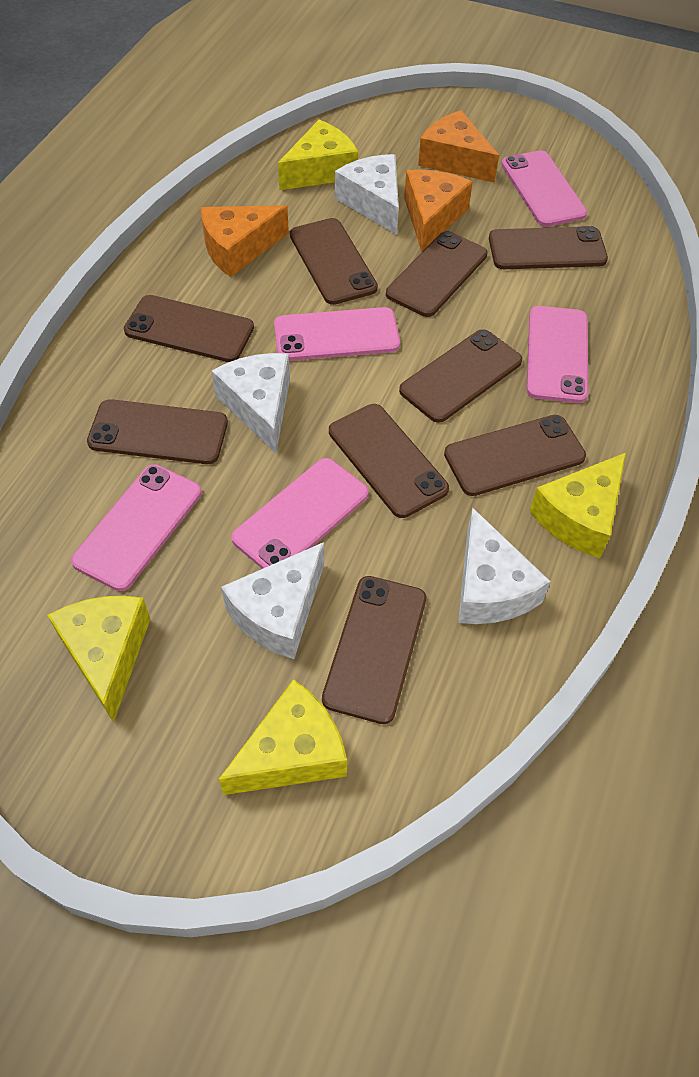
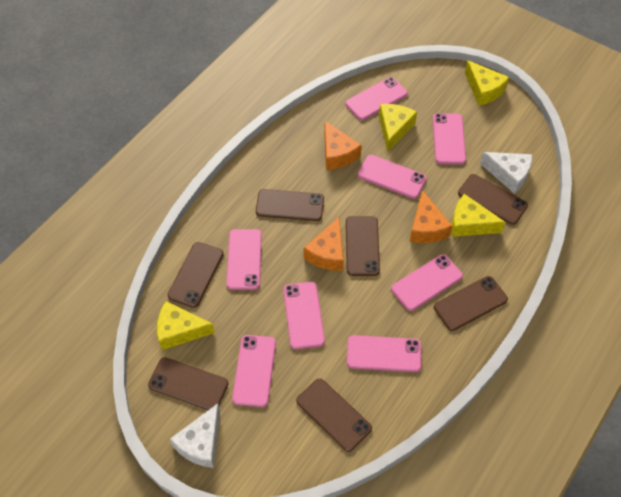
brown phone: 9 -> 7
pink phone: 5 -> 8
white cheese: 4 -> 2

